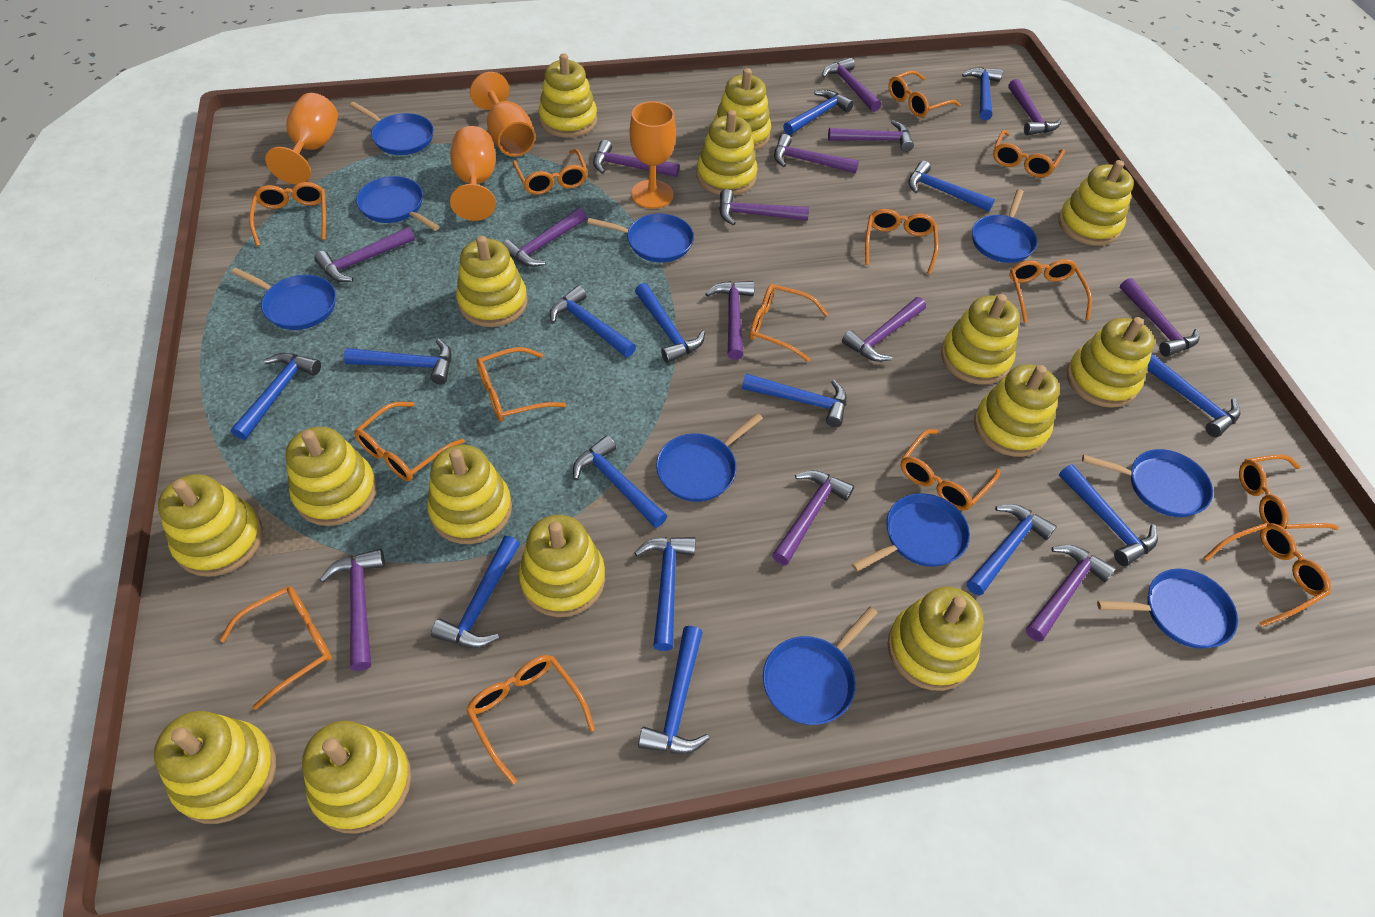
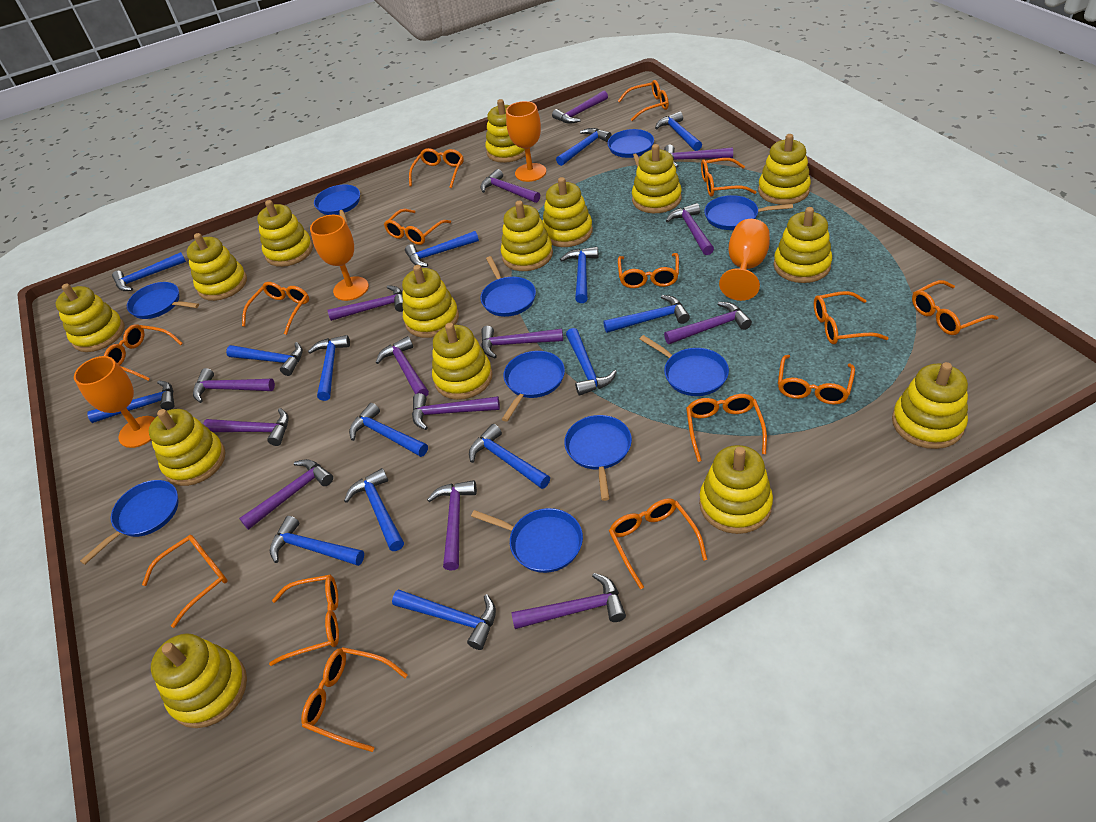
orange glasses: 14 -> 15

